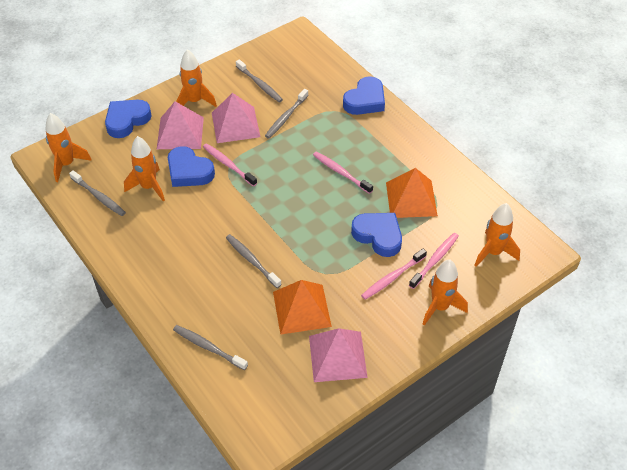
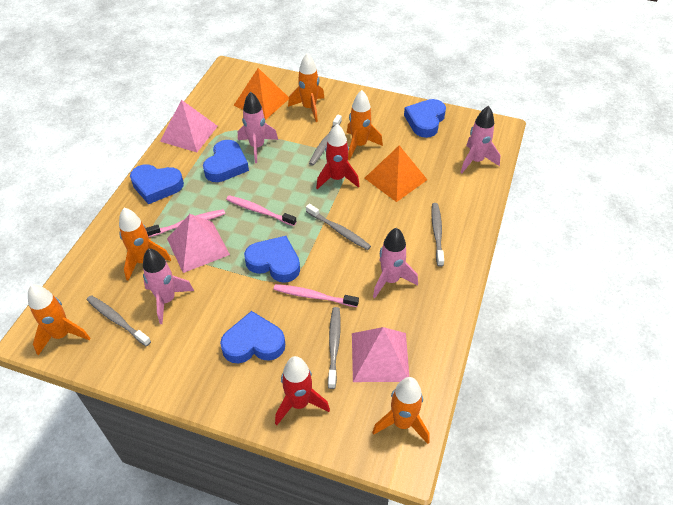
blue heart: 4 -> 5
pink rocket: 0 -> 4
pink toothbrush: 4 -> 3
red rocket: 0 -> 2

